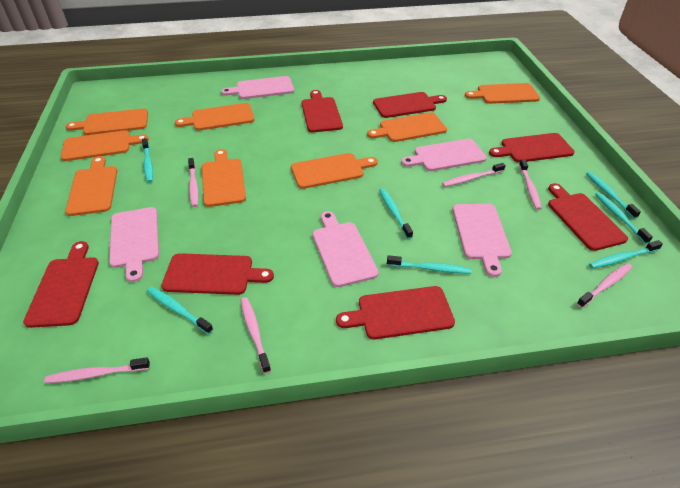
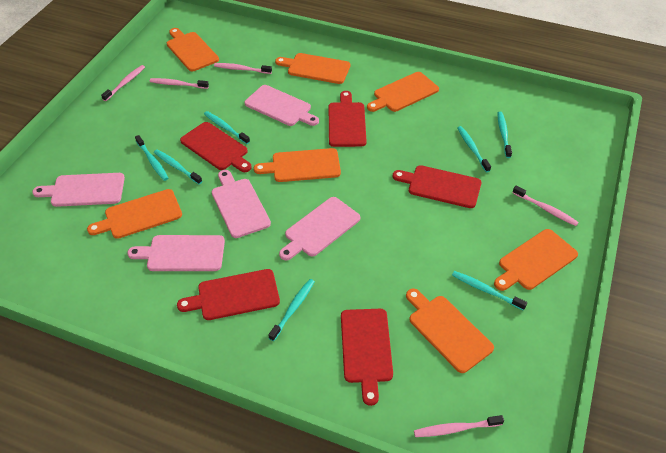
orange cutting board: 8 -> 7
pink toothbrush: 6 -> 5
red cutting board: 7 -> 5

